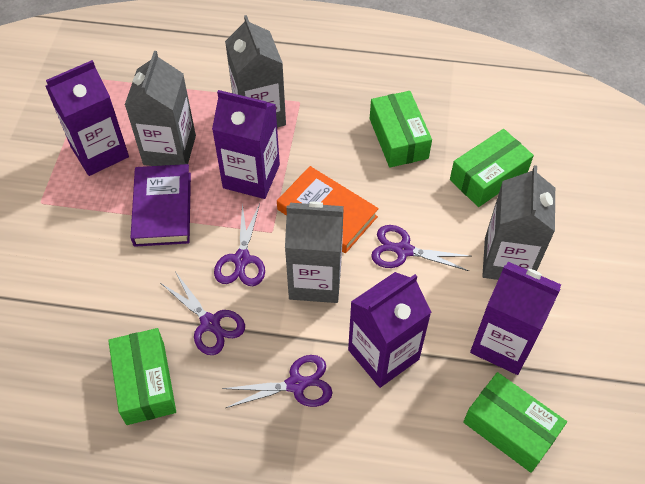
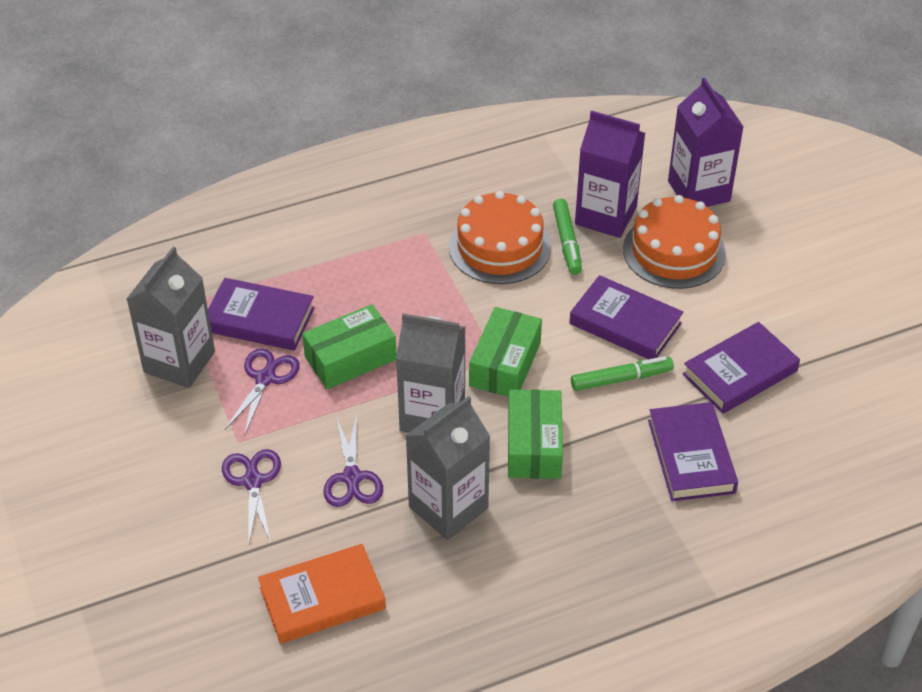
green box: 4 -> 3
green marker: 0 -> 2
grey carton: 4 -> 3
orange cake: 0 -> 2
purple book: 1 -> 4
purple carton: 4 -> 2
purple scissors: 4 -> 3

